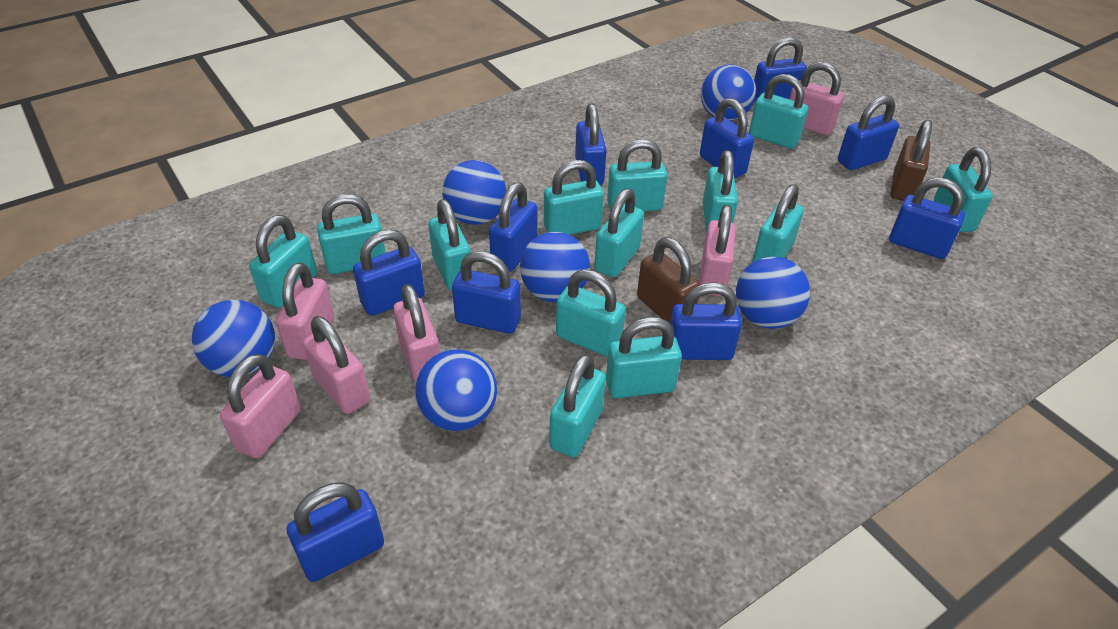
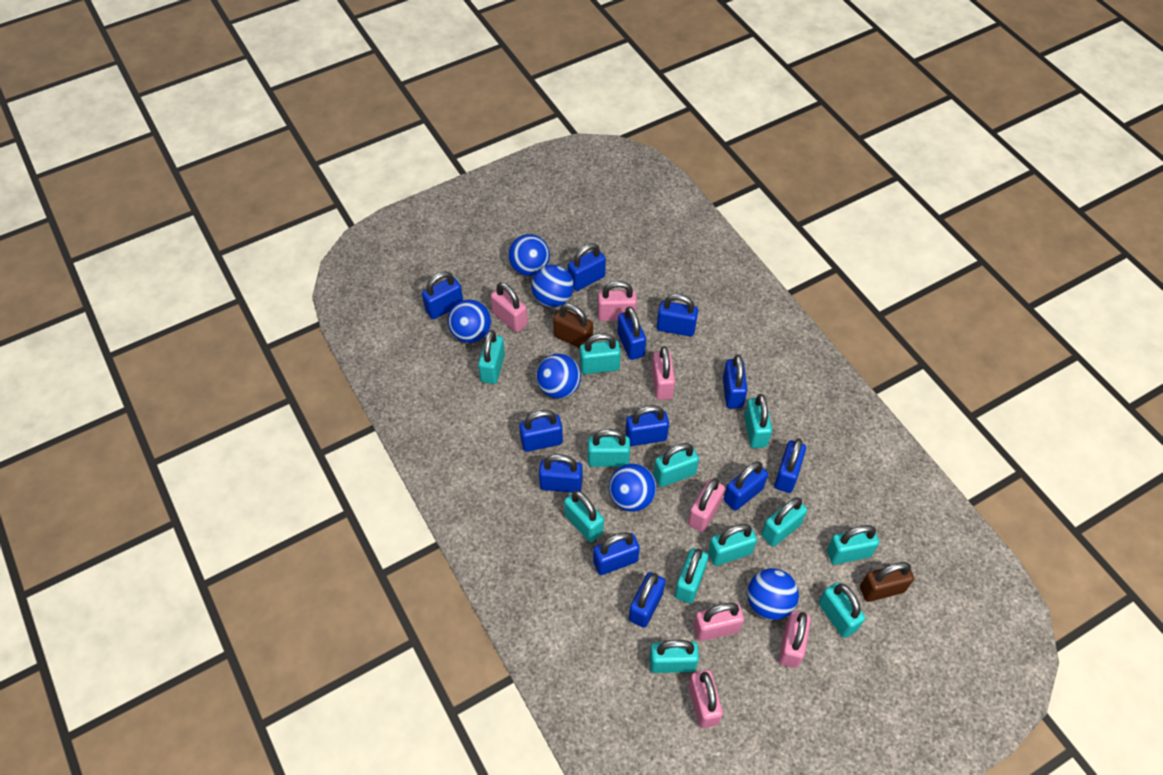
blue padlock: 10 -> 12
pink padlock: 6 -> 7
turquoise padlock: 13 -> 12

